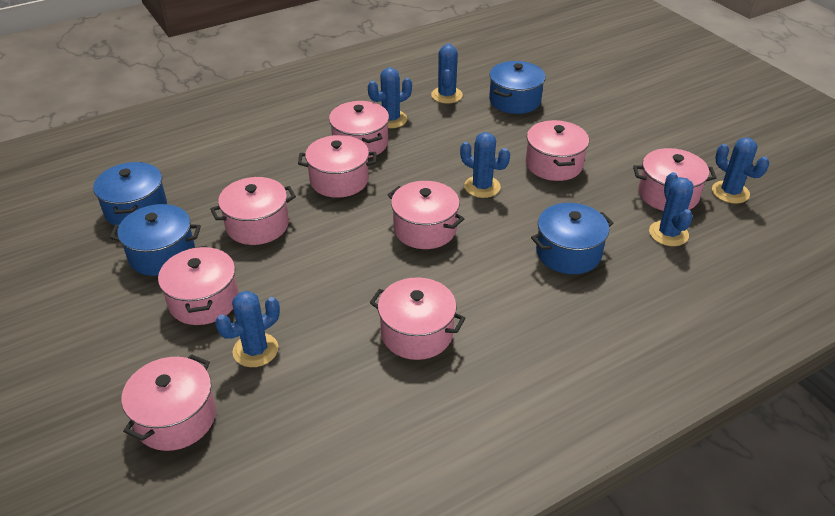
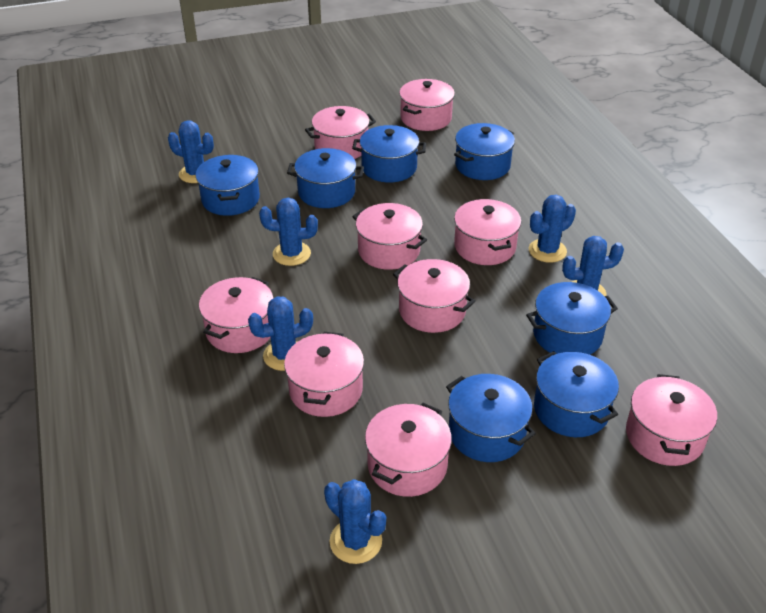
blue pot: 4 -> 7

